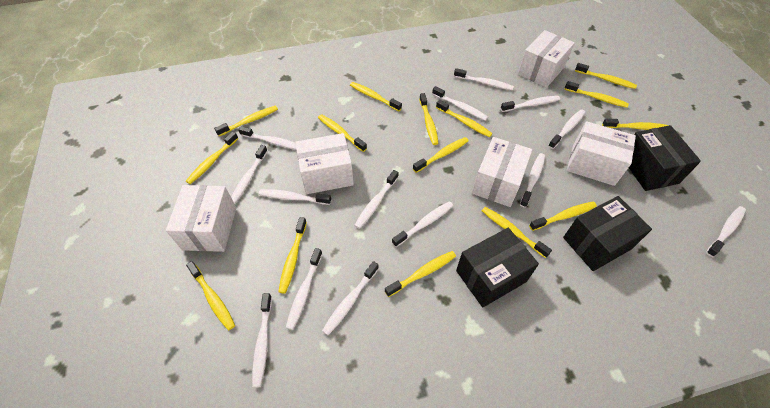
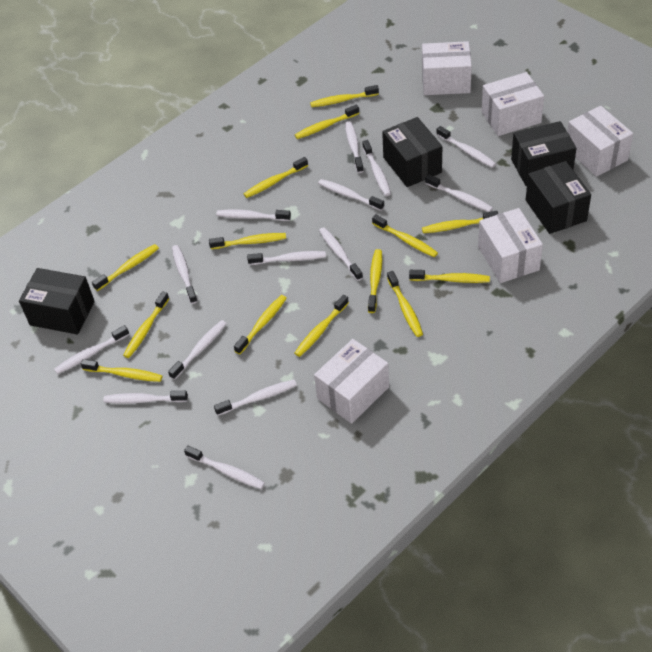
black box: 3 -> 4
yellow toothbrush: 15 -> 14

